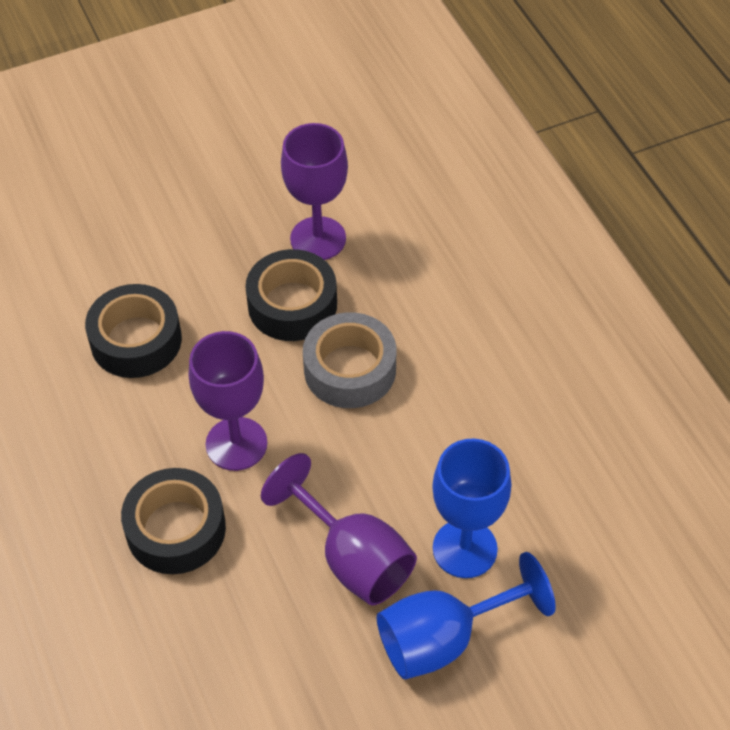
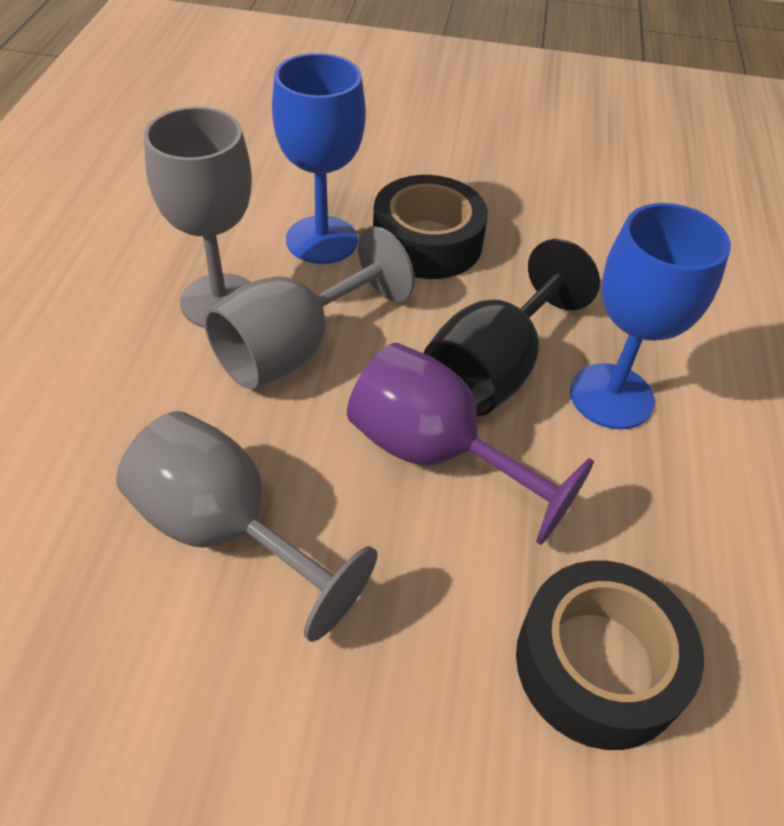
black goblet: 0 -> 1
black tape: 3 -> 2
grey goblet: 0 -> 3
grey tape: 1 -> 0
purple goblet: 3 -> 1

